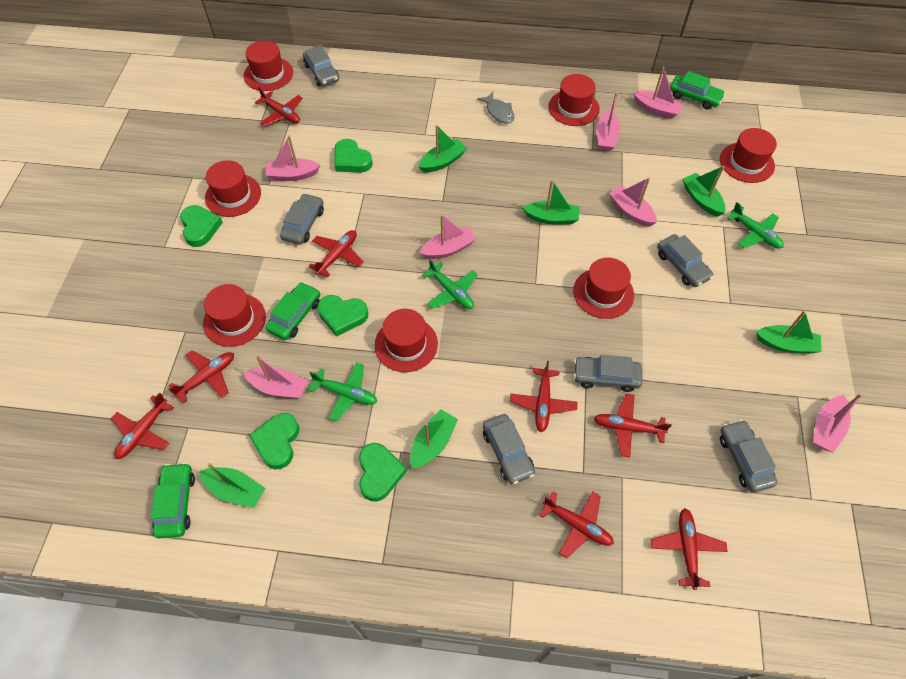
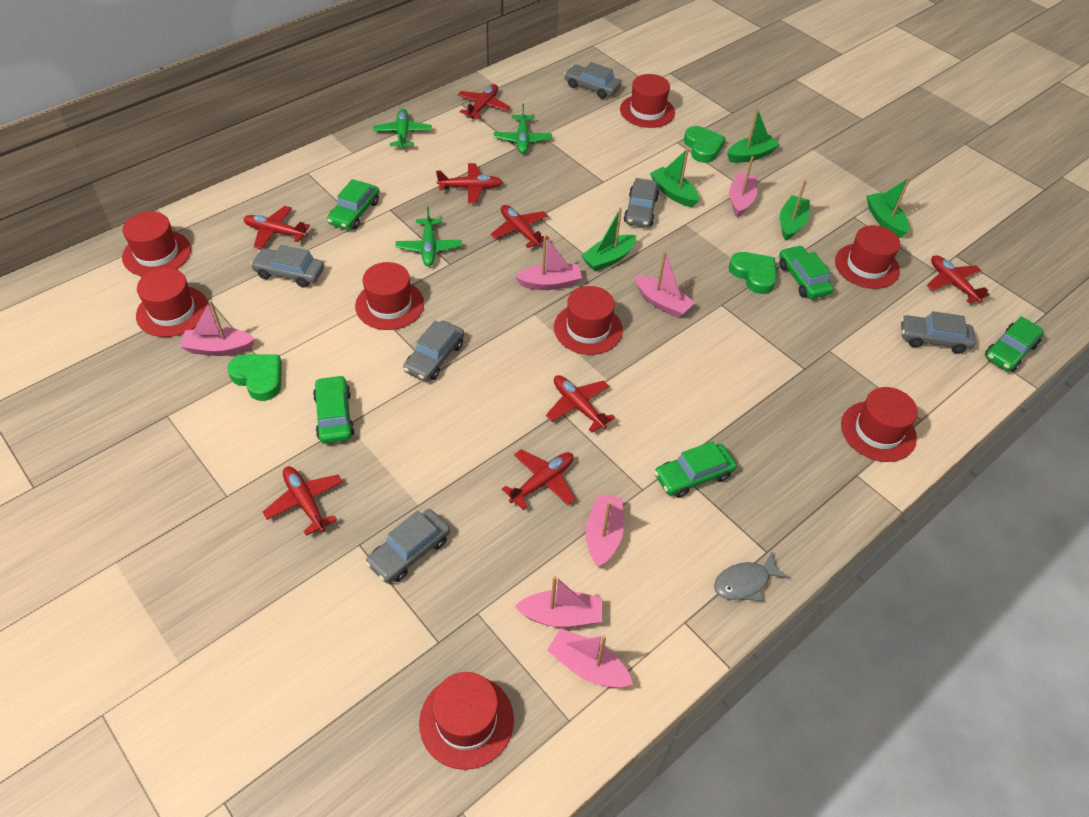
green boat: 6 -> 5
green car: 3 -> 5
green heart: 5 -> 3
red hat: 7 -> 8

